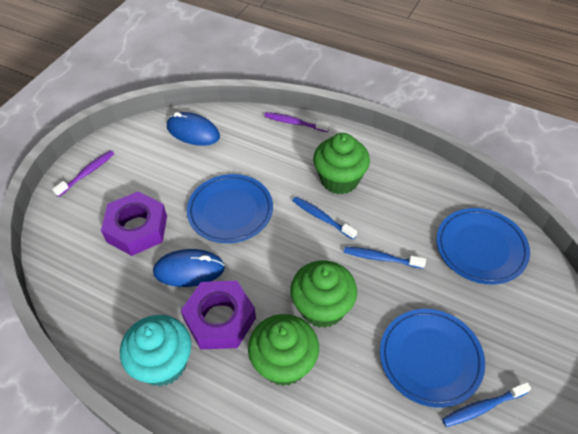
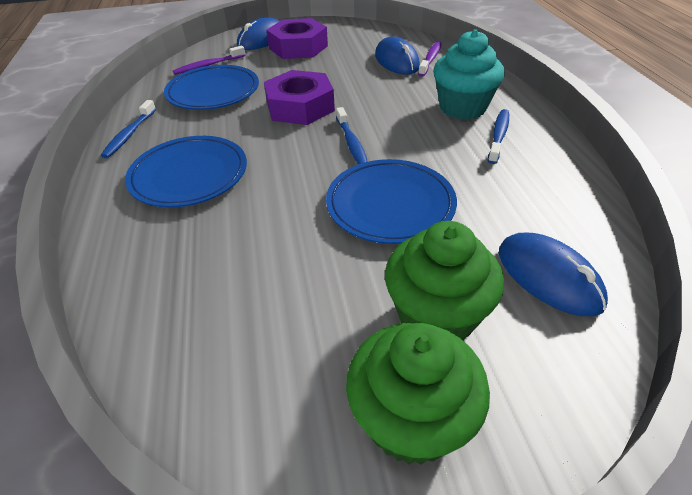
blue mouse: 2 -> 3
green cupcake: 3 -> 2

